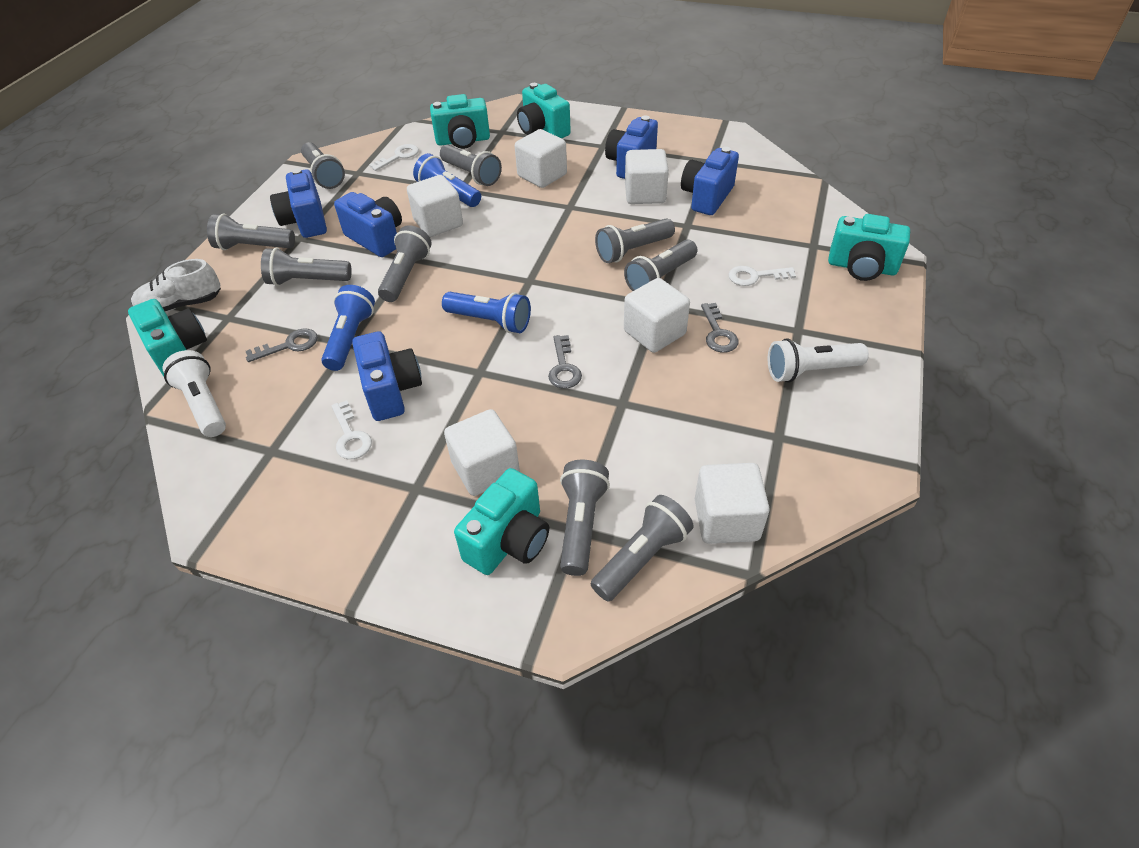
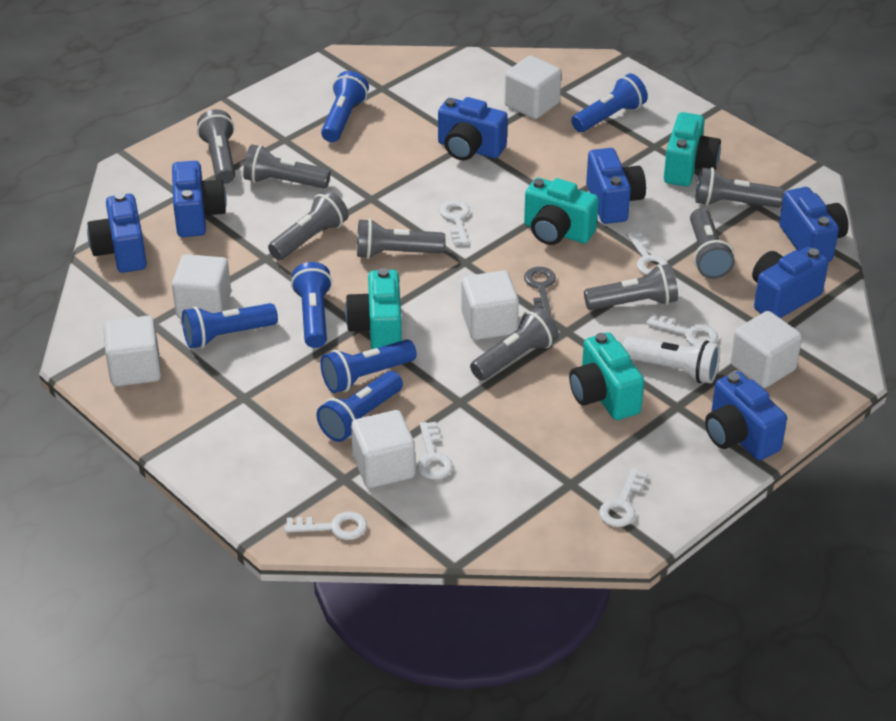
blue camera: 5 -> 7
blue flashlight: 3 -> 6
grey flashlight: 9 -> 8
grey key: 3 -> 1
turquoise camera: 5 -> 4
white flashlight: 2 -> 1
white key: 3 -> 6
white shoe: 1 -> 0

